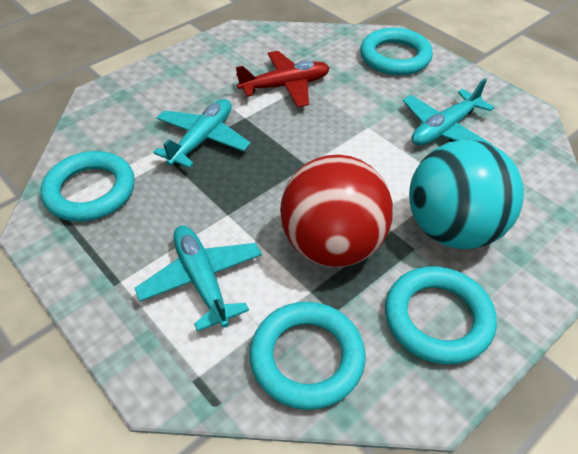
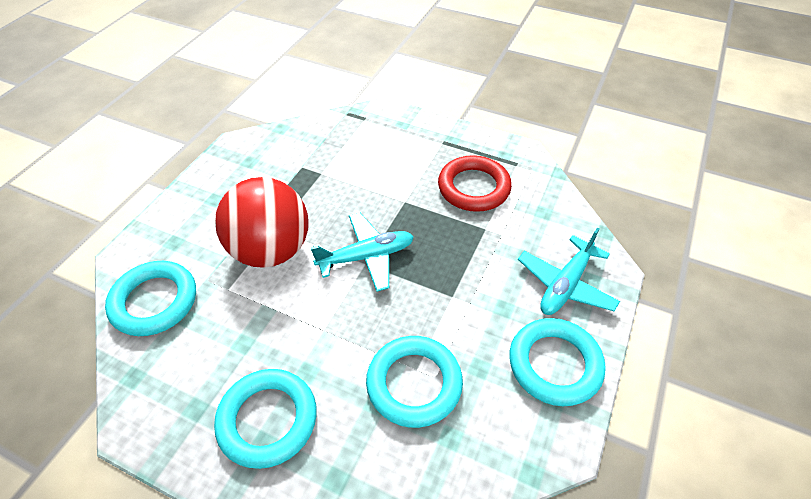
red plane: 1 -> 0
red ring: 0 -> 1
turquoise ball: 1 -> 0
turquoise plane: 3 -> 2

